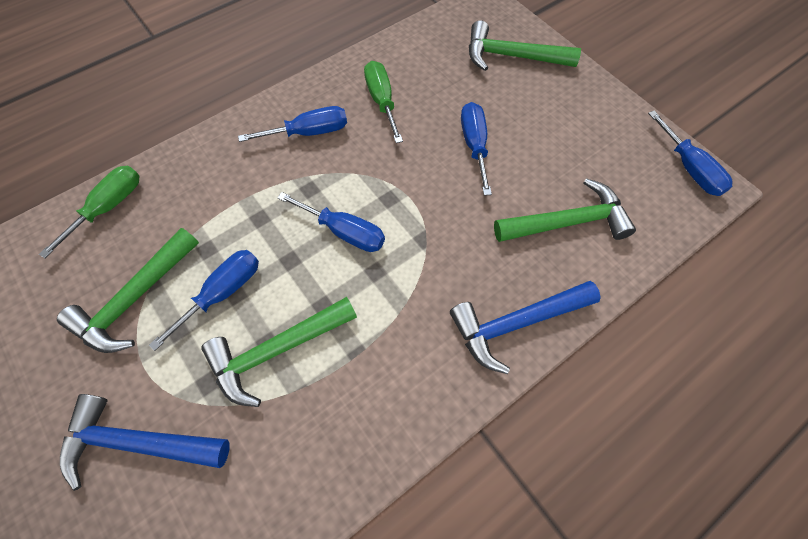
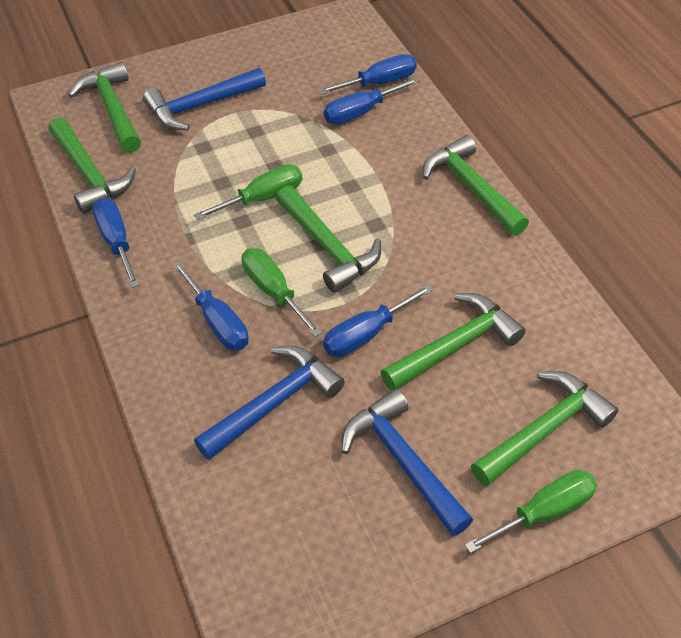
blue hammer: 2 -> 3
green hammer: 4 -> 6
green screwdriver: 2 -> 3

